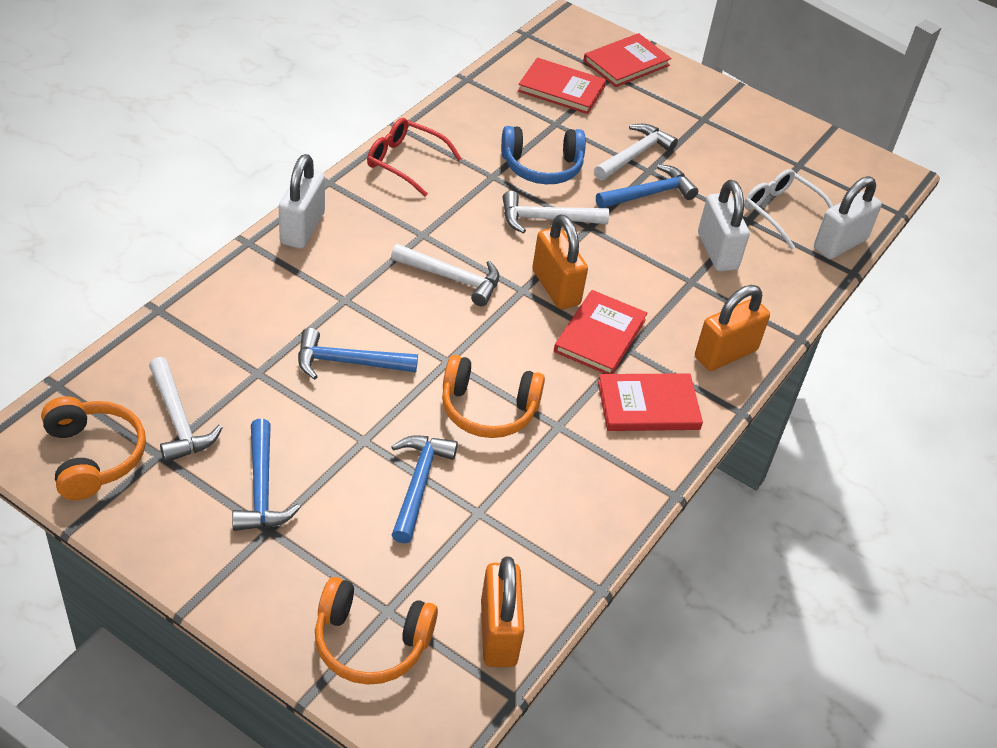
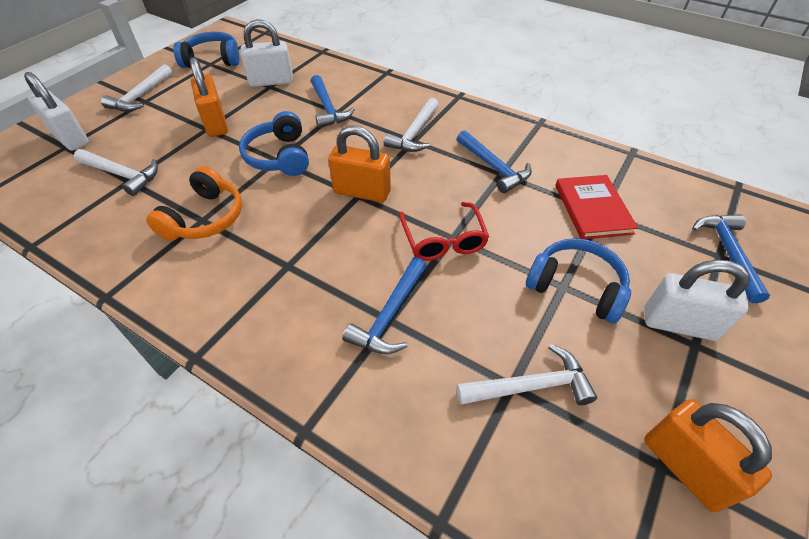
blue headphones: 1 -> 3
orange headphones: 3 -> 1
red book: 4 -> 1
white glasses: 1 -> 0

